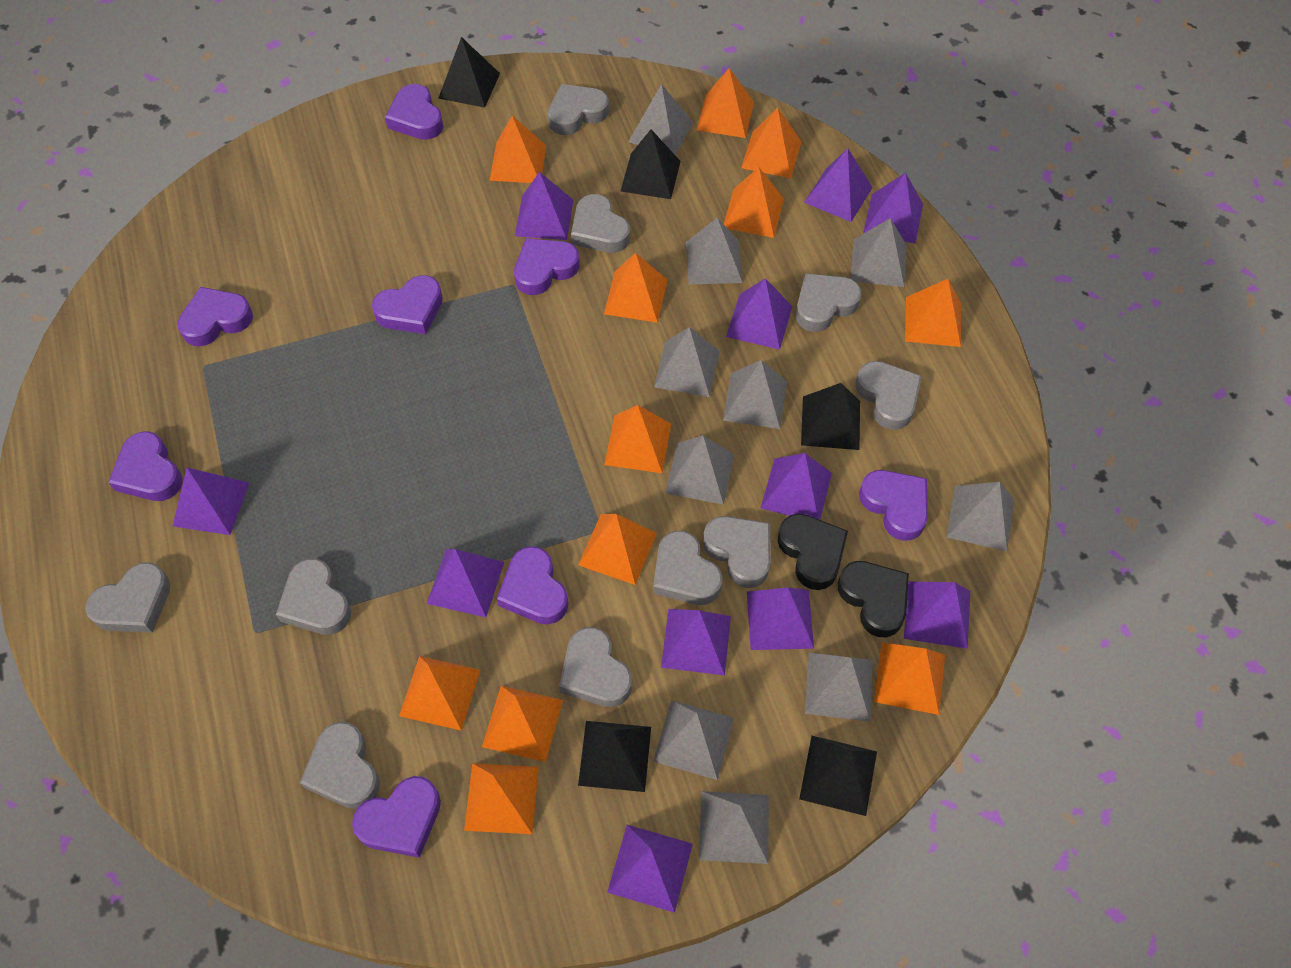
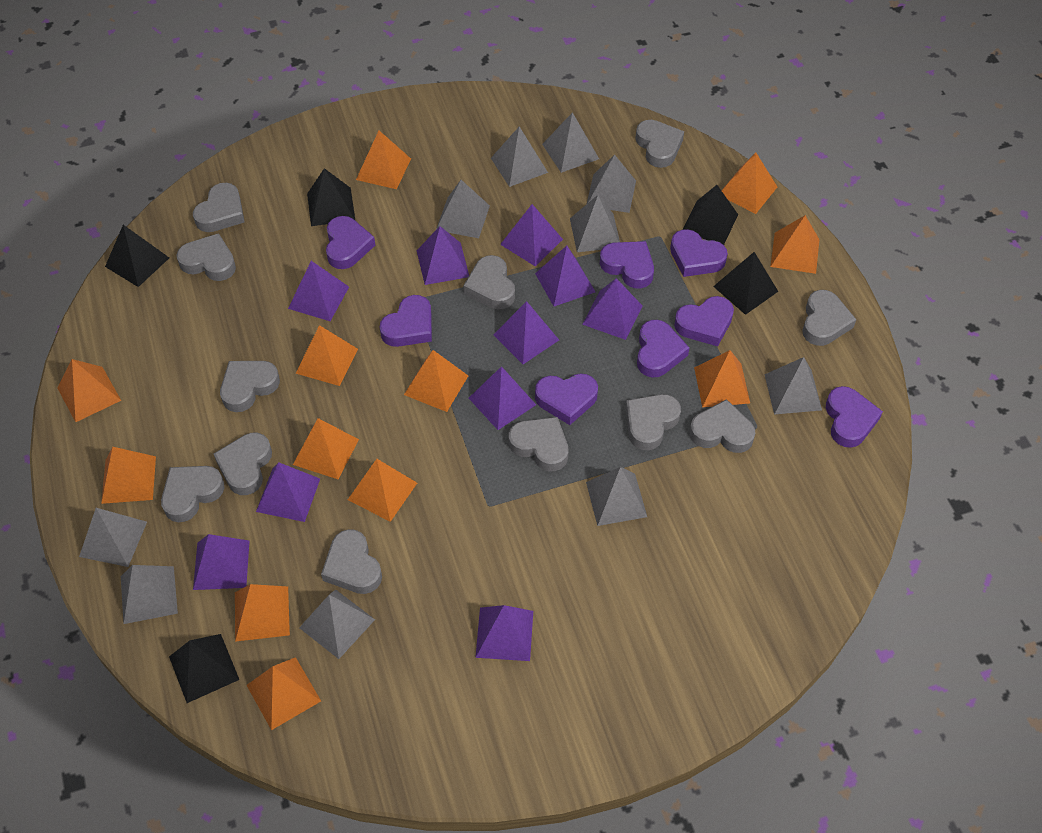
black heart: 2 -> 0
grey heart: 10 -> 12
purple pyramid: 11 -> 10

